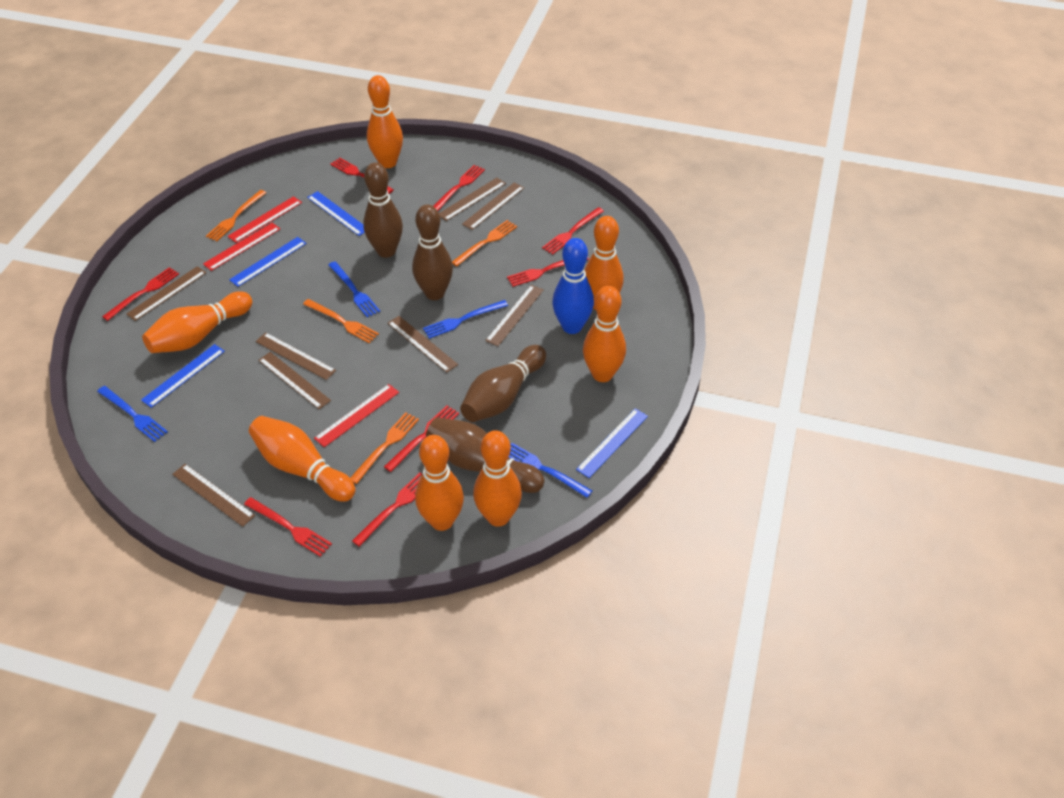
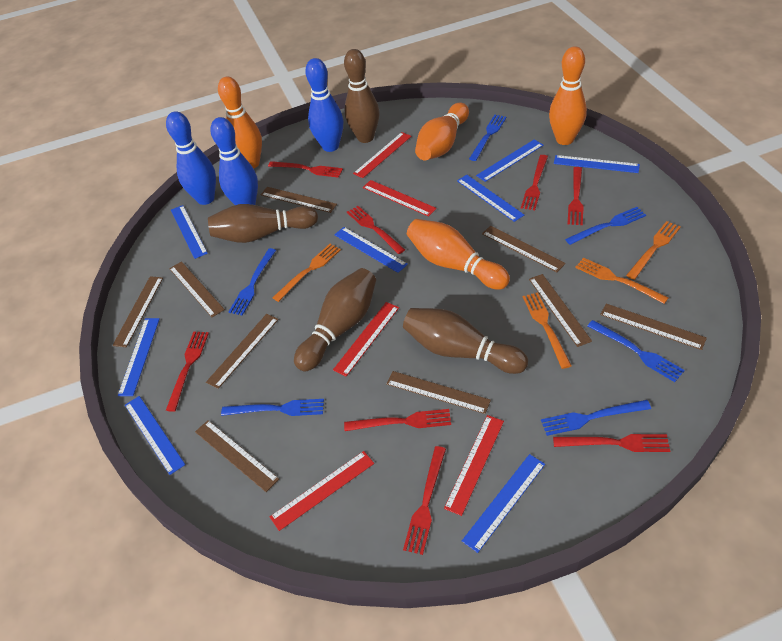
blue bowling pin: 1 -> 3
blue fork: 4 -> 6
blue ruler: 4 -> 8
brown ruler: 8 -> 9
orange bowling pin: 7 -> 4
red ruler: 3 -> 5

